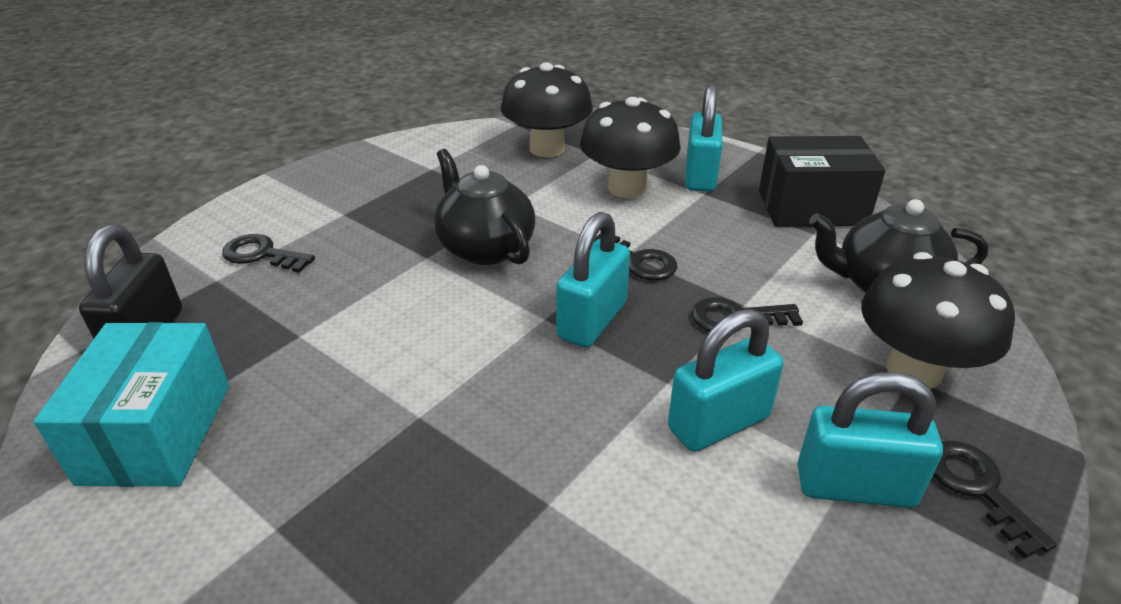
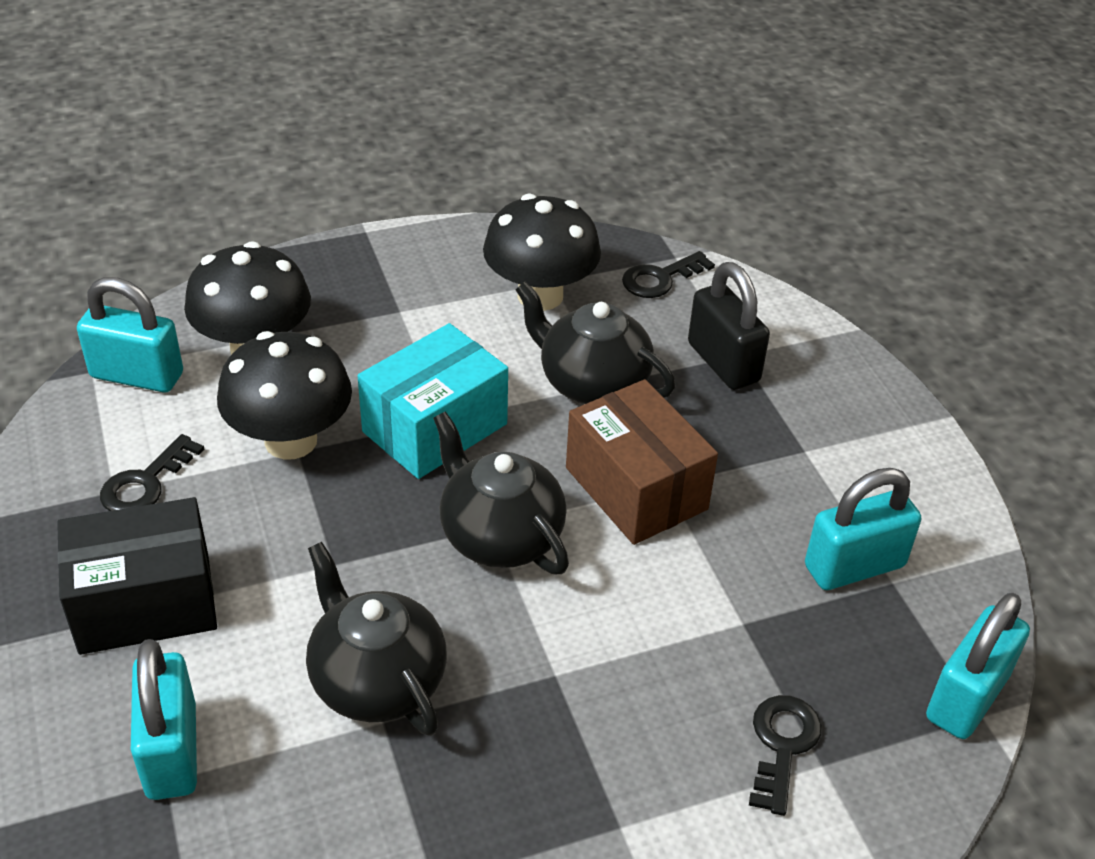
black key: 4 -> 3
black teapot: 2 -> 3
brown box: 0 -> 1

